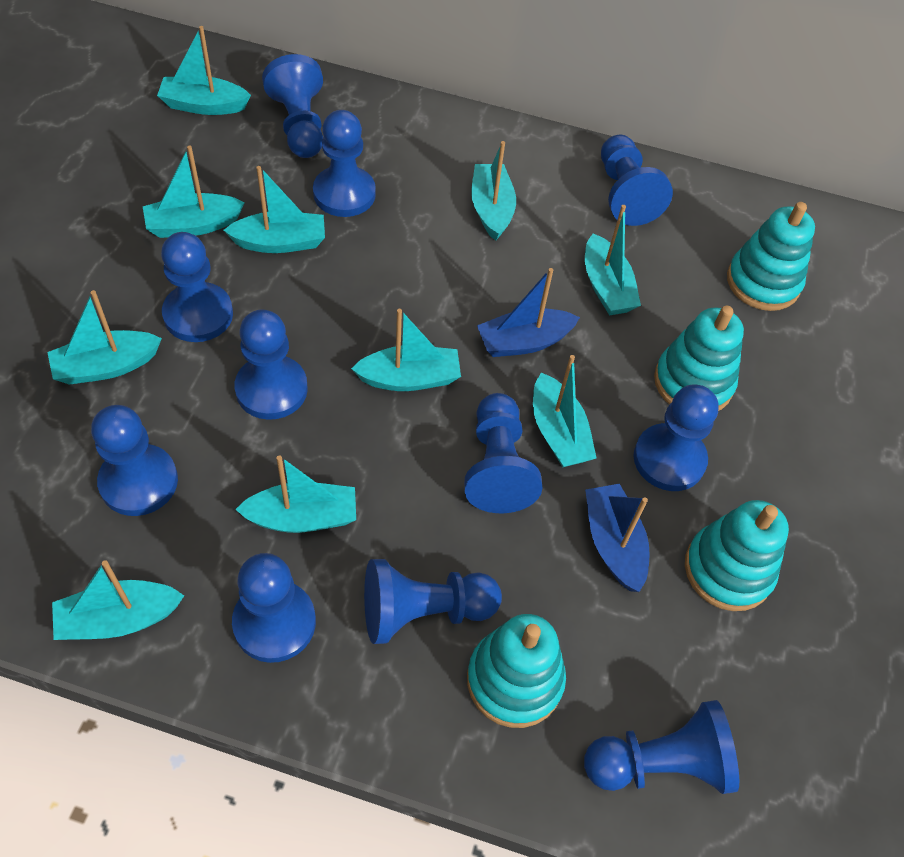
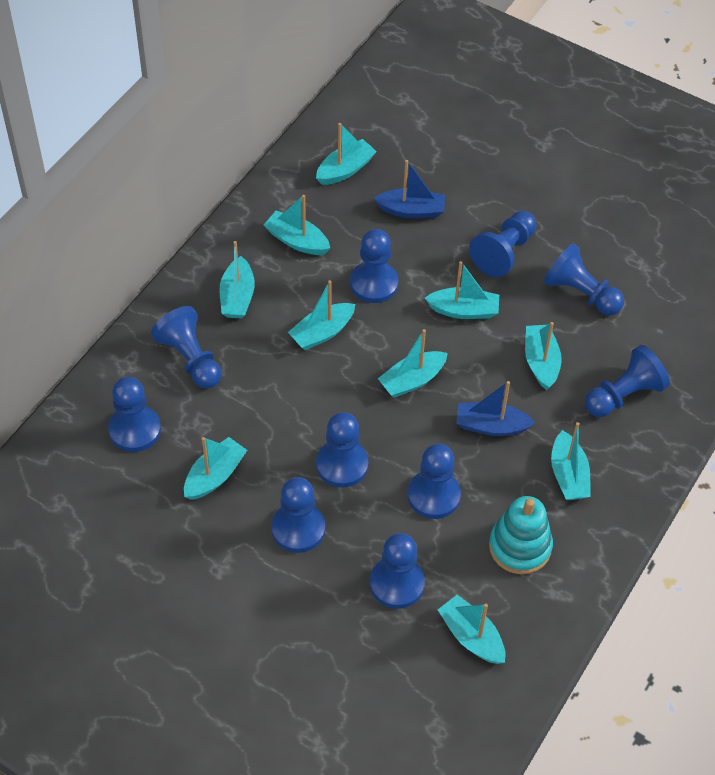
blue pawn: 11 -> 10
turquoise stacking toy: 4 -> 1

